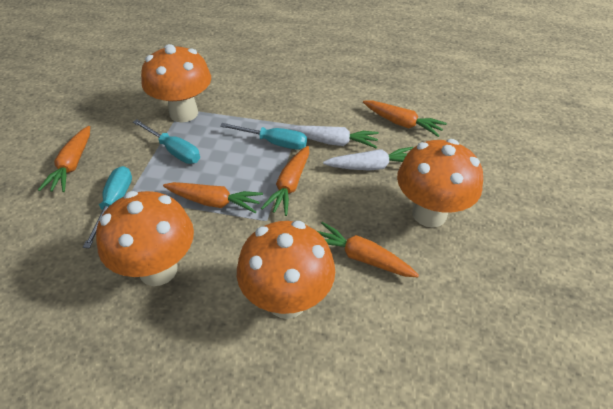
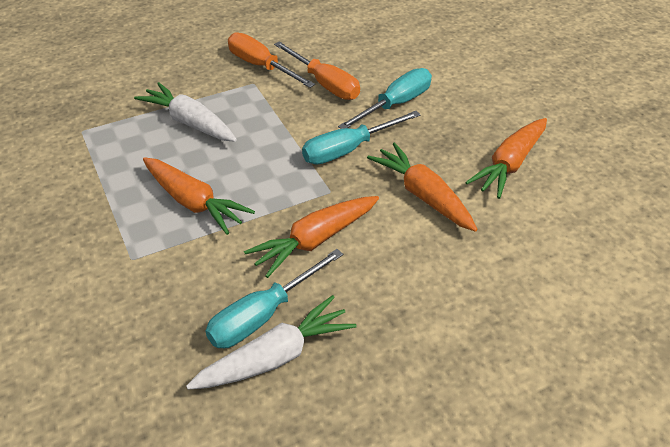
orange carrot: 5 -> 4
orange mushroom: 4 -> 0
orange screwdriver: 0 -> 2

